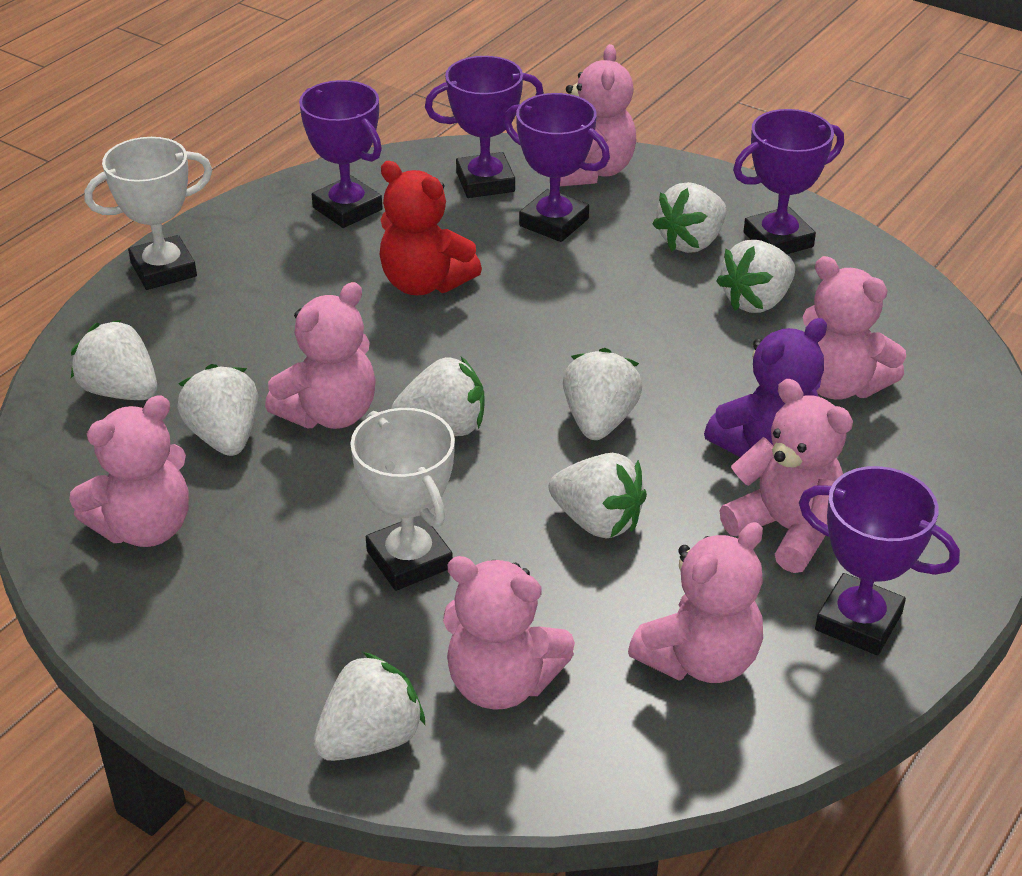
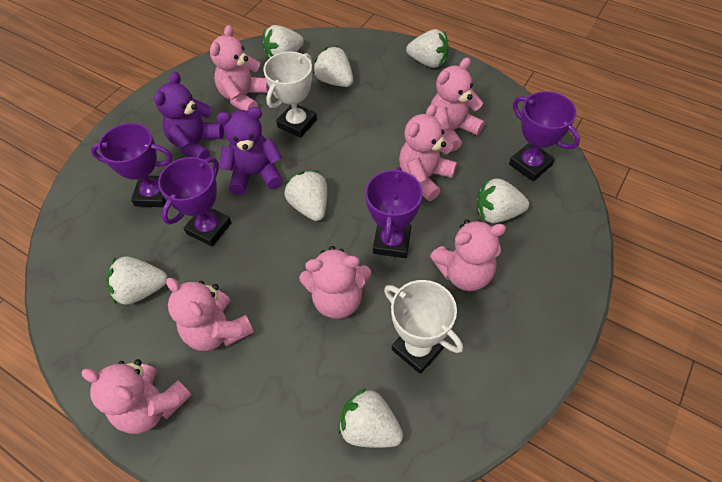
purple teddy bear: 1 -> 2
purple trophy: 5 -> 4
red teddy bear: 1 -> 0
white strawberry: 8 -> 7

